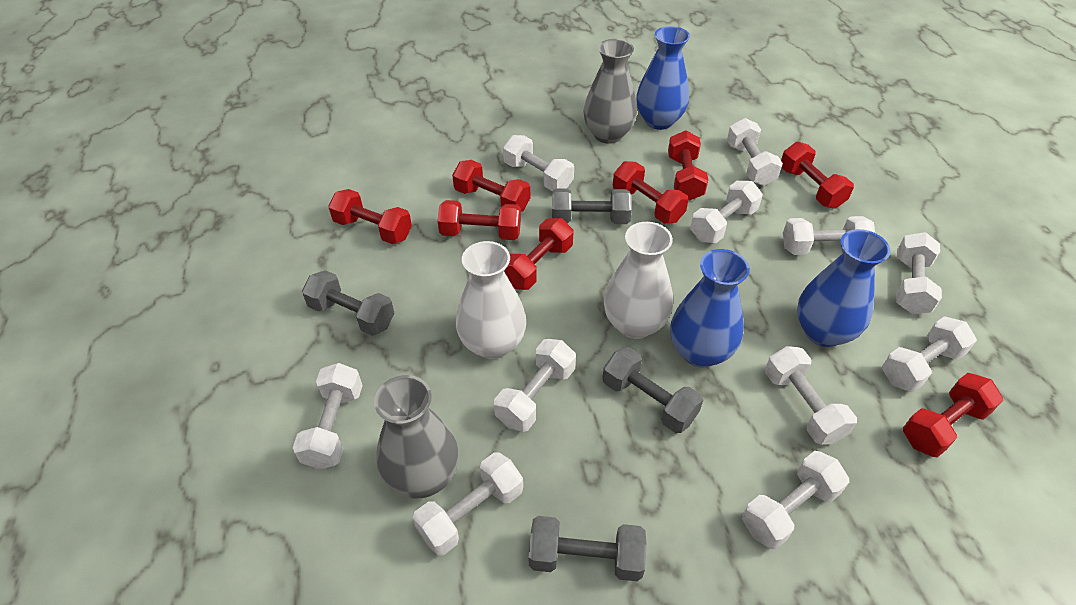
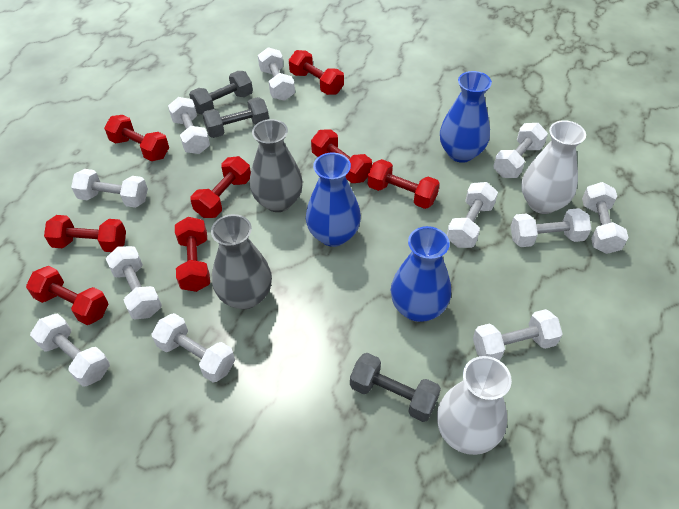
grey dumbbell: 4 -> 3

